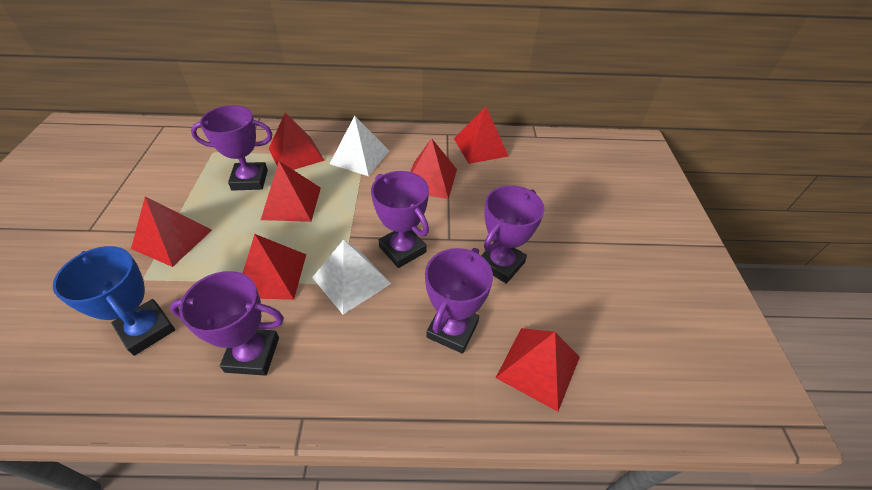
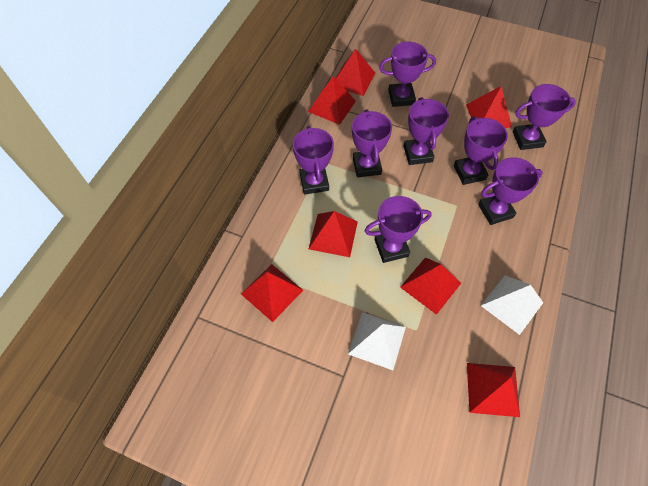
blue trophy: 1 -> 0
purple trophy: 5 -> 8

